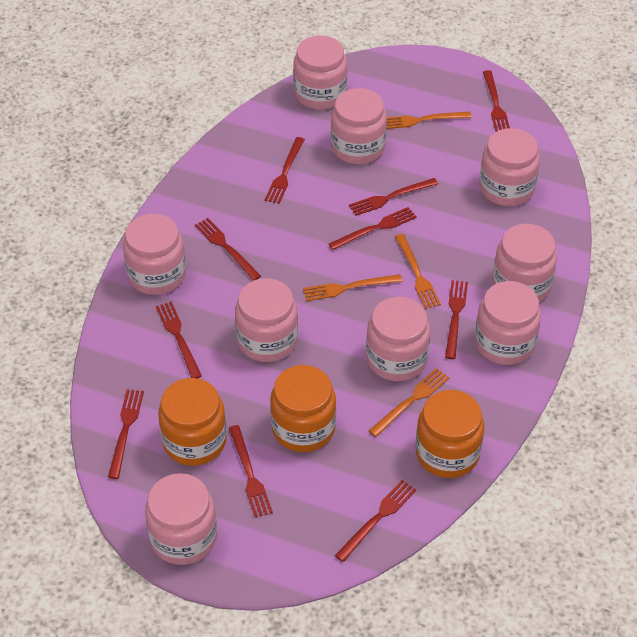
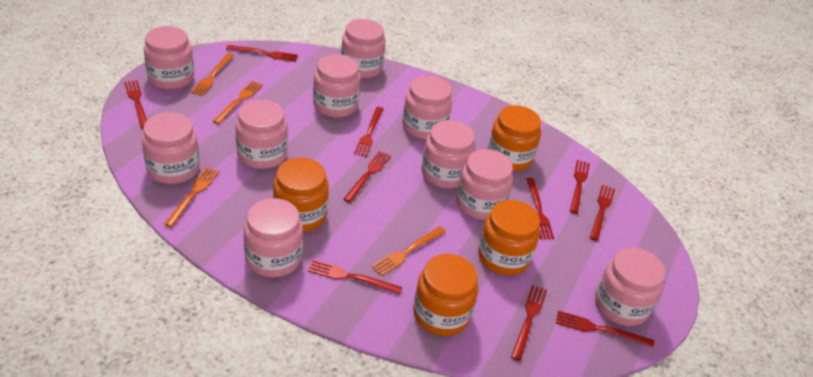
orange jar: 3 -> 4
pink jar: 9 -> 10

